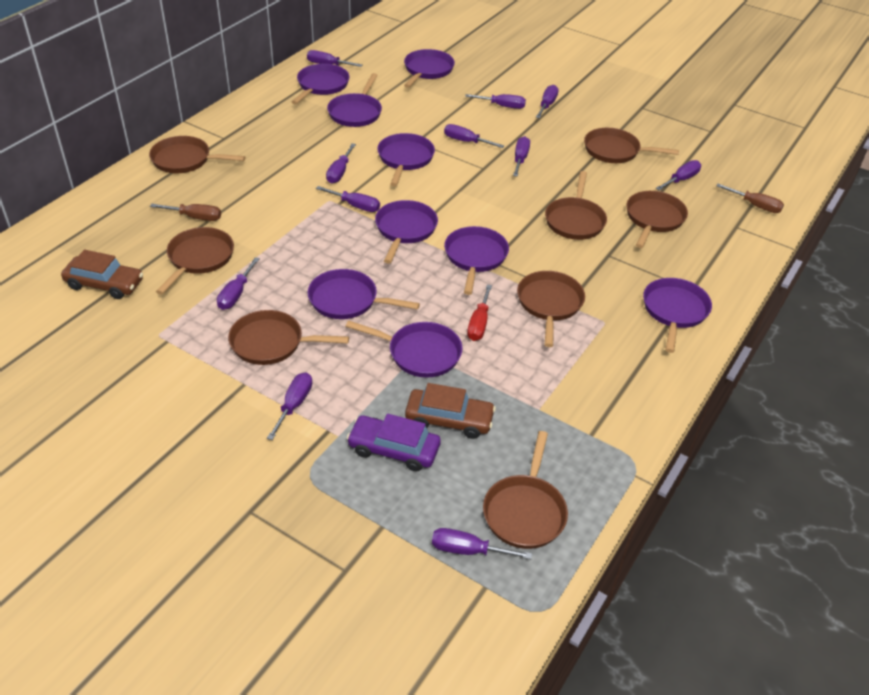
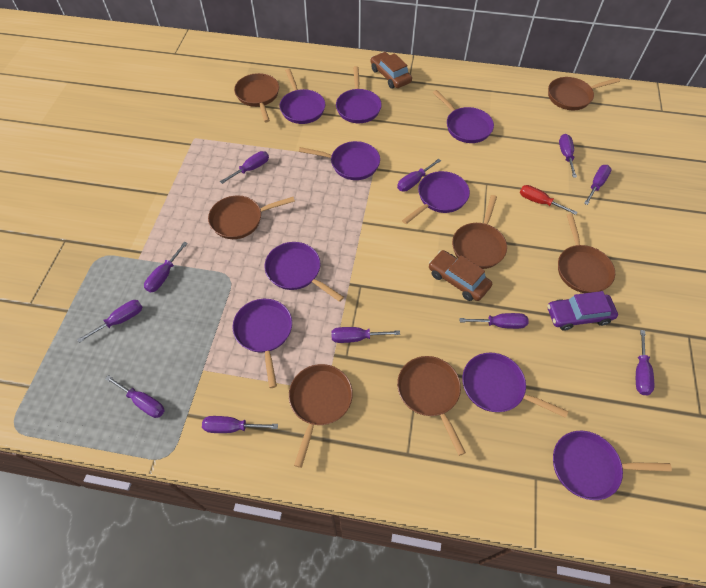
brown pan: 8 -> 7
brown screwdriver: 2 -> 0

